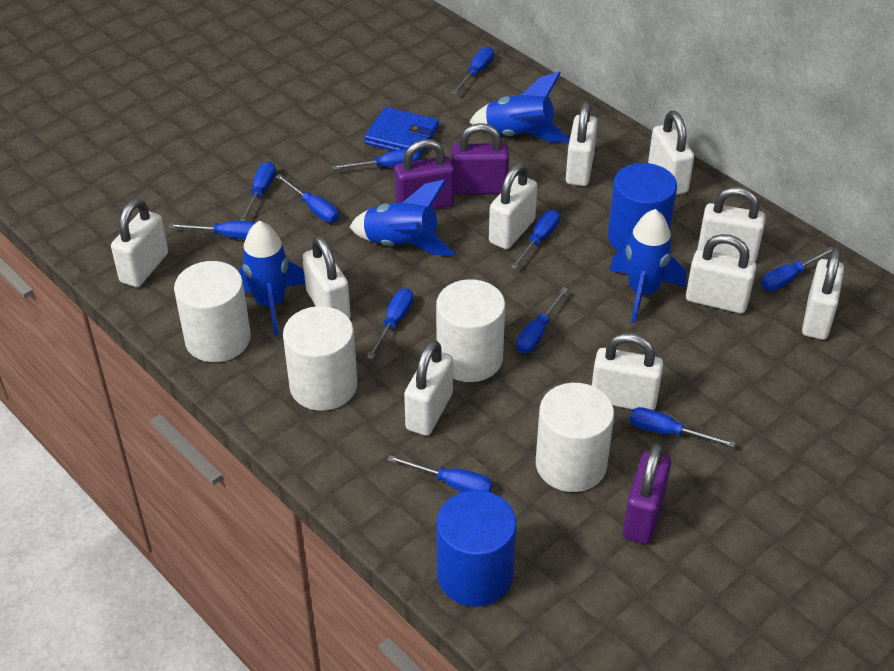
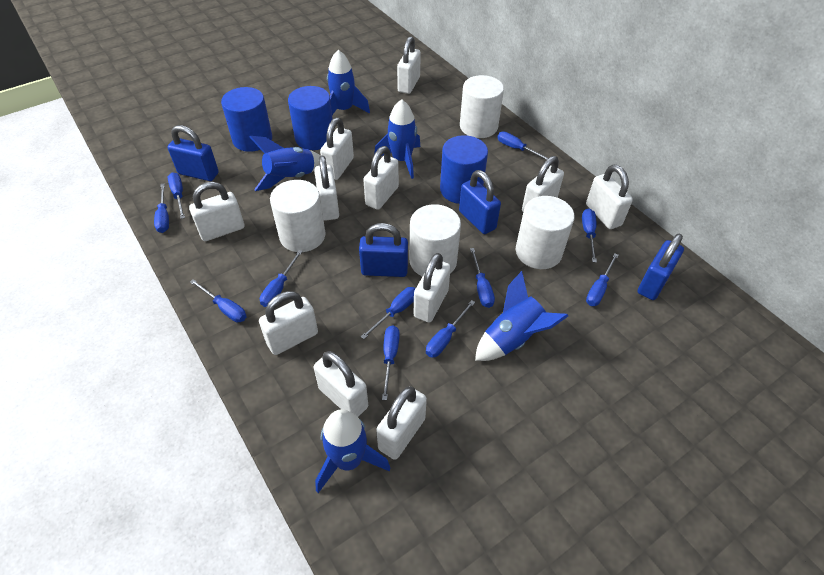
blue cylinder: 2 -> 3
blue padlock: 0 -> 4
blue rocket: 4 -> 5
blue wallet: 1 -> 0
purple padlock: 3 -> 0
white padlock: 10 -> 11

